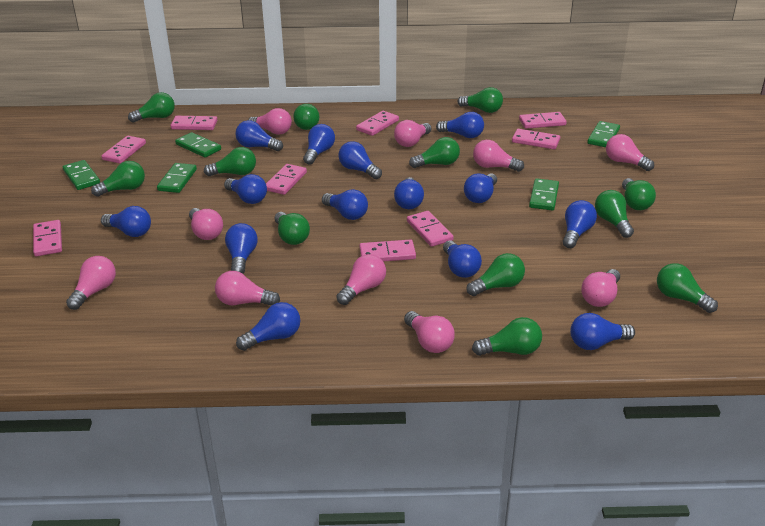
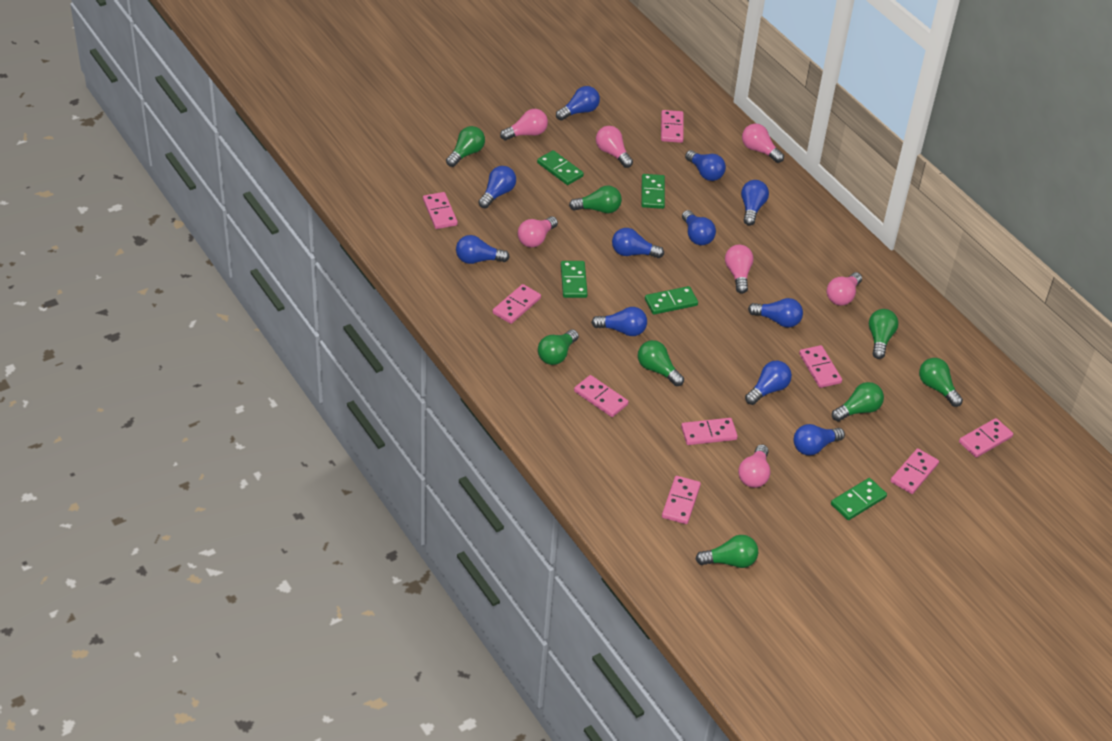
blue light bulb: 14 -> 11
green light bulb: 12 -> 8
pink light bulb: 10 -> 7

